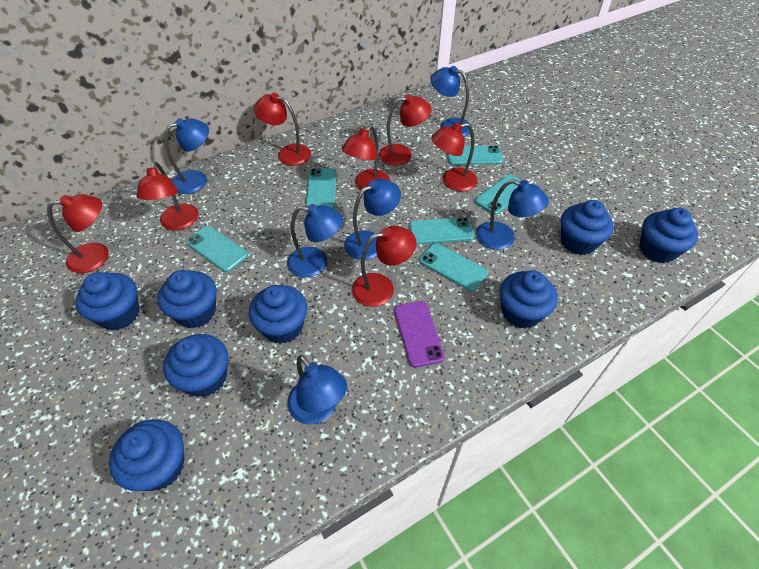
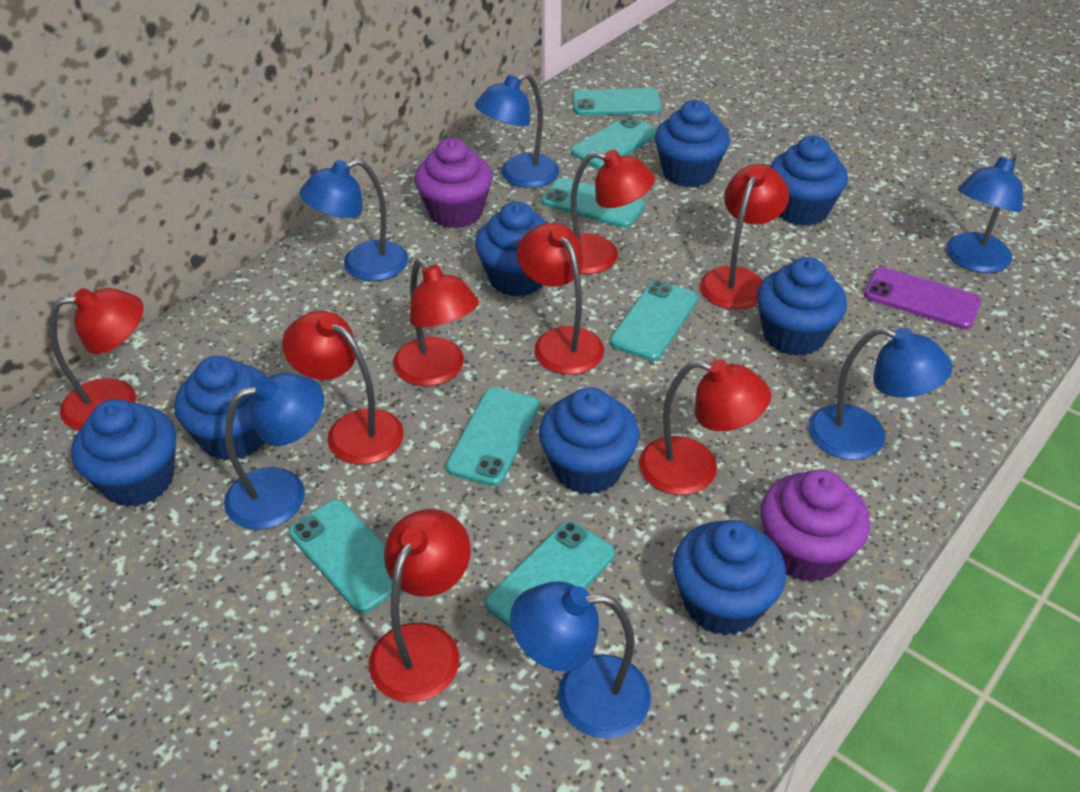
purple cupcake: 0 -> 2
red lamp: 7 -> 8
turquoise phone: 6 -> 7

